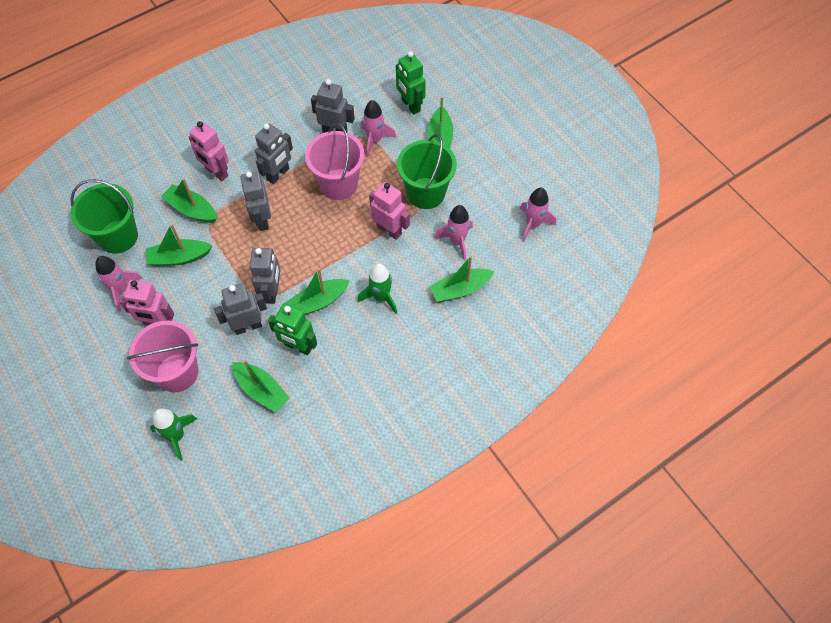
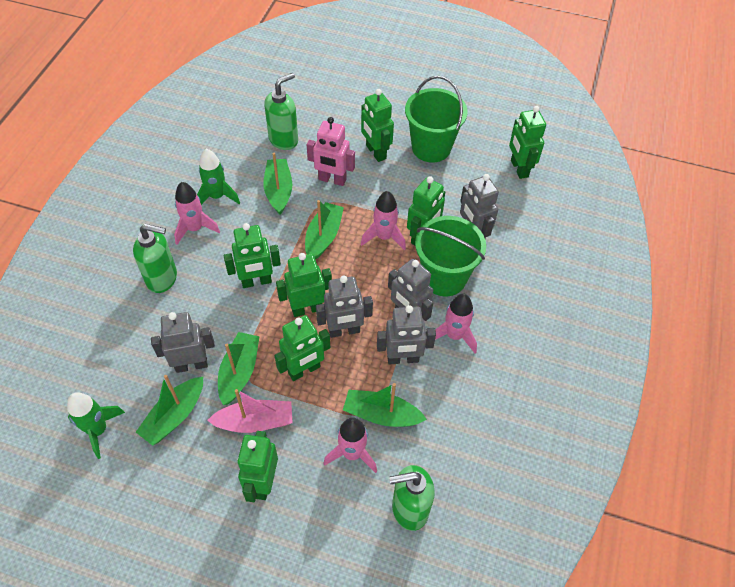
green boat: 6 -> 5
green robot: 2 -> 7
green soap dispenser: 0 -> 3
pink boat: 0 -> 1
pink bucket: 2 -> 0
pink robot: 3 -> 1

